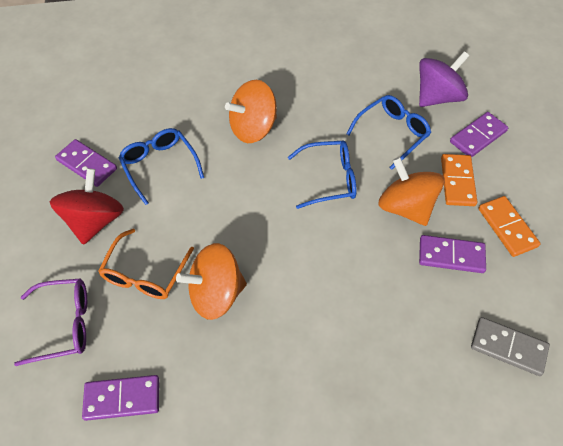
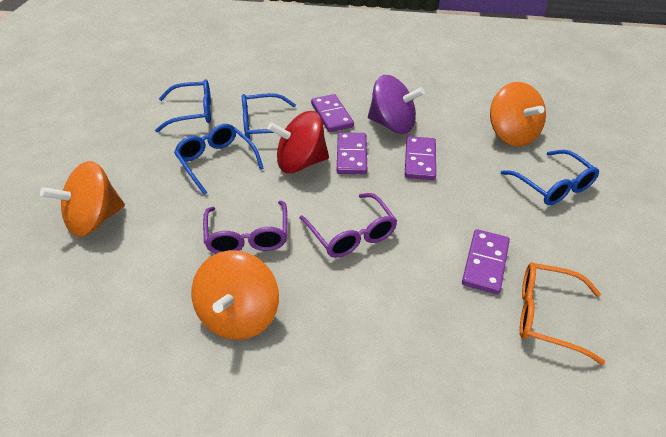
blue glasses: 3 -> 4
grey domino: 1 -> 0
orange domino: 2 -> 0
purple glasses: 1 -> 2

